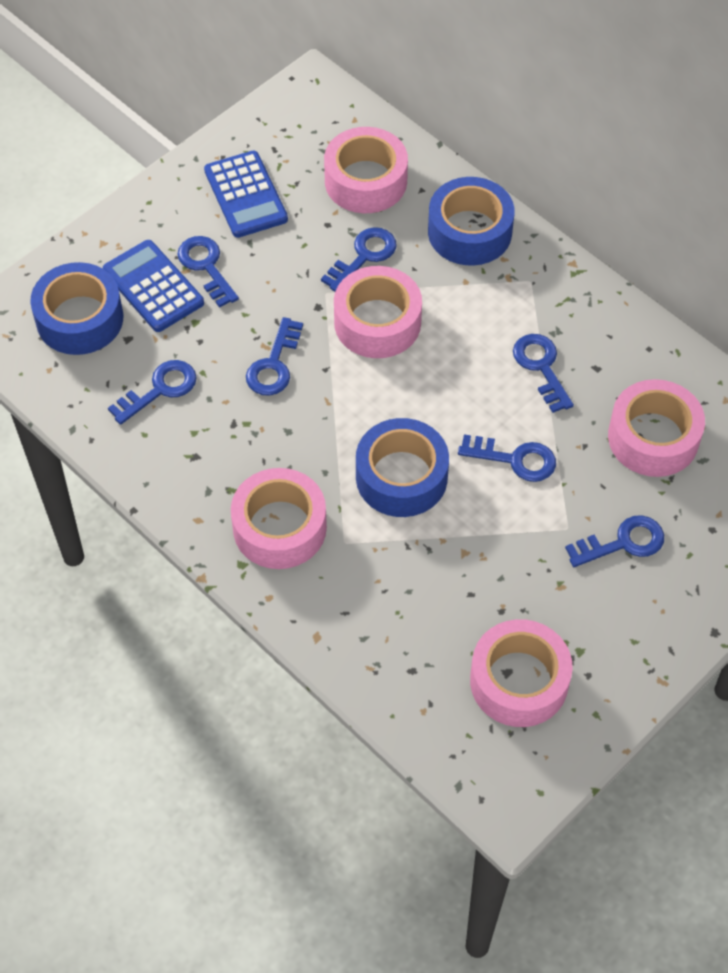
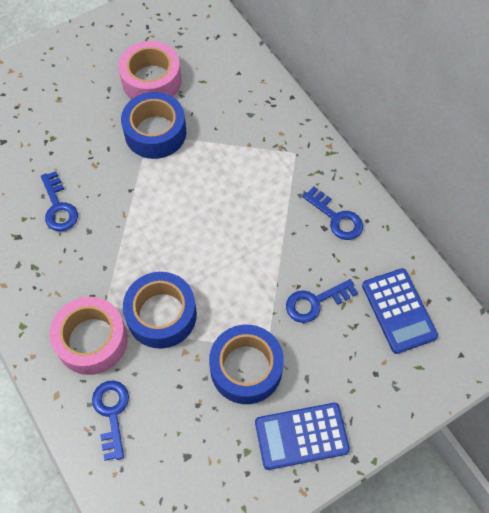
blue key: 7 -> 4
pink tape: 5 -> 2

